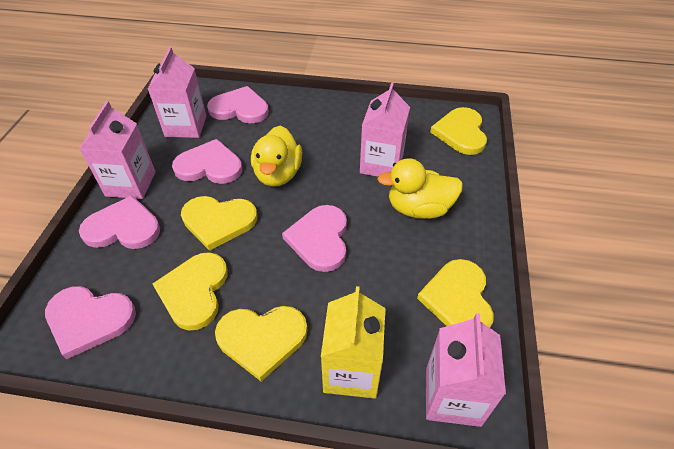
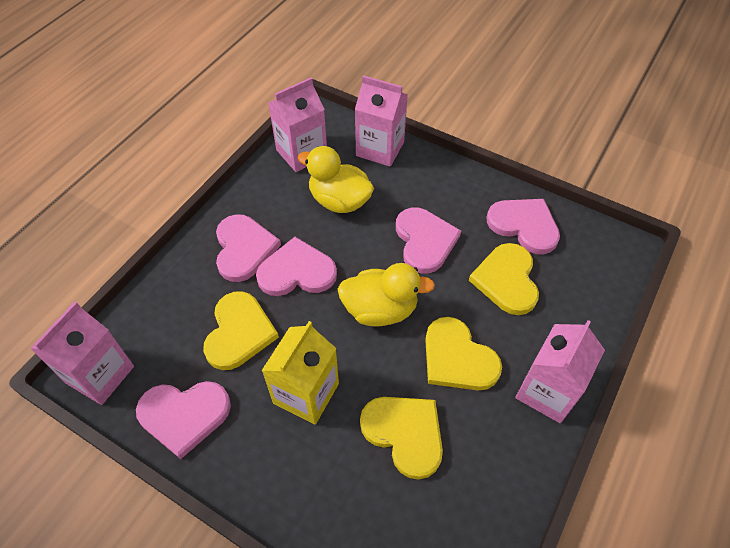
yellow heart: 5 -> 4

